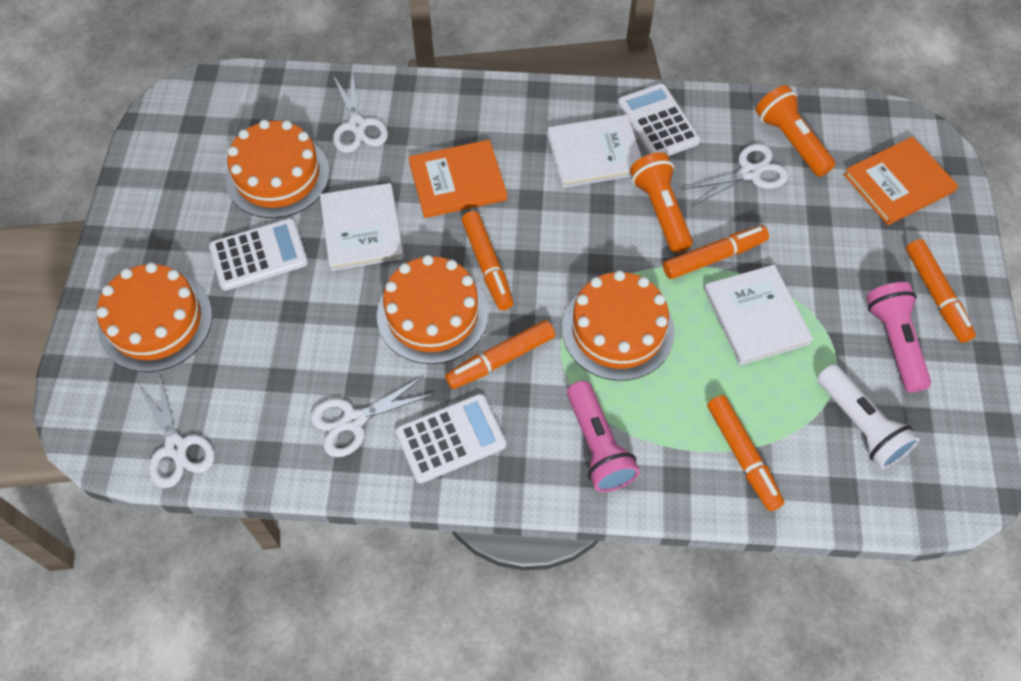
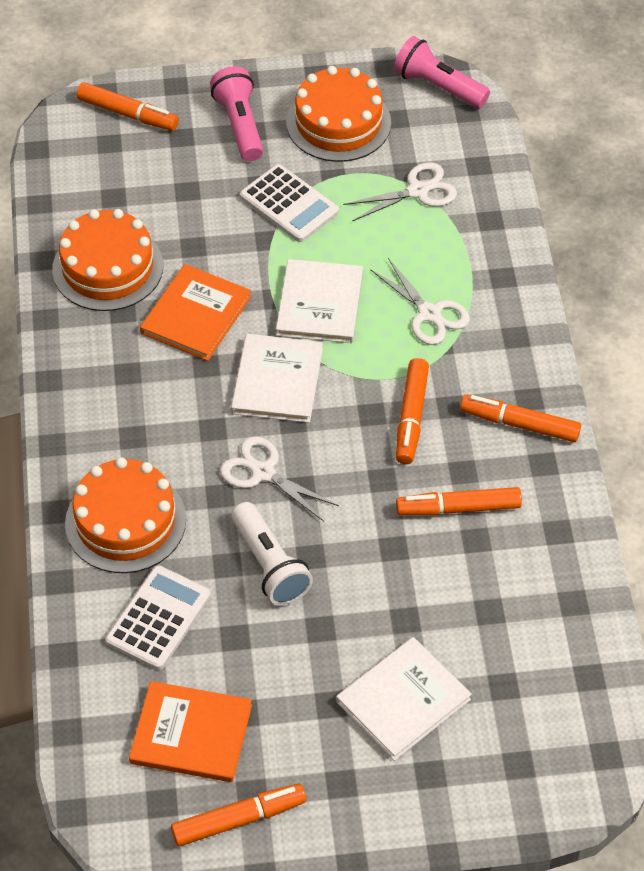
orange cake: 4 -> 3
orange flashlight: 2 -> 0
white calculator: 3 -> 2
white scissors: 4 -> 3

